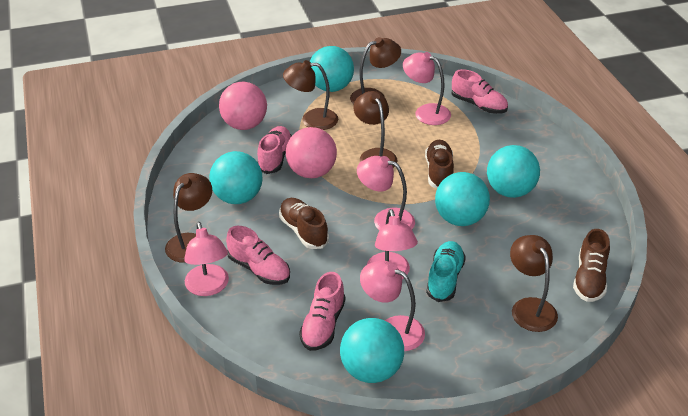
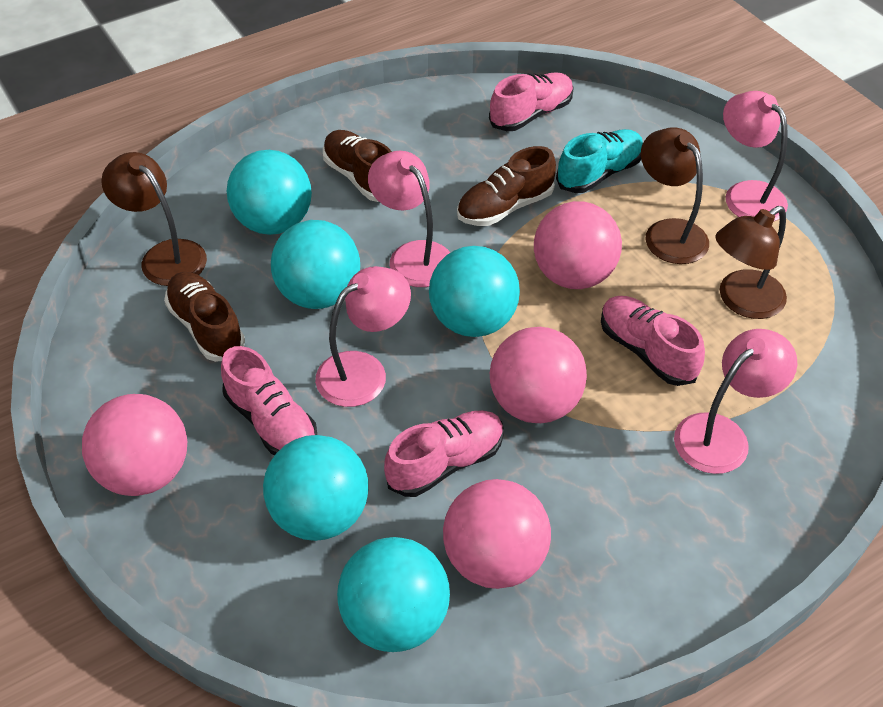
brown lamp: 5 -> 3
pink ball: 2 -> 4
pink lamp: 5 -> 4

